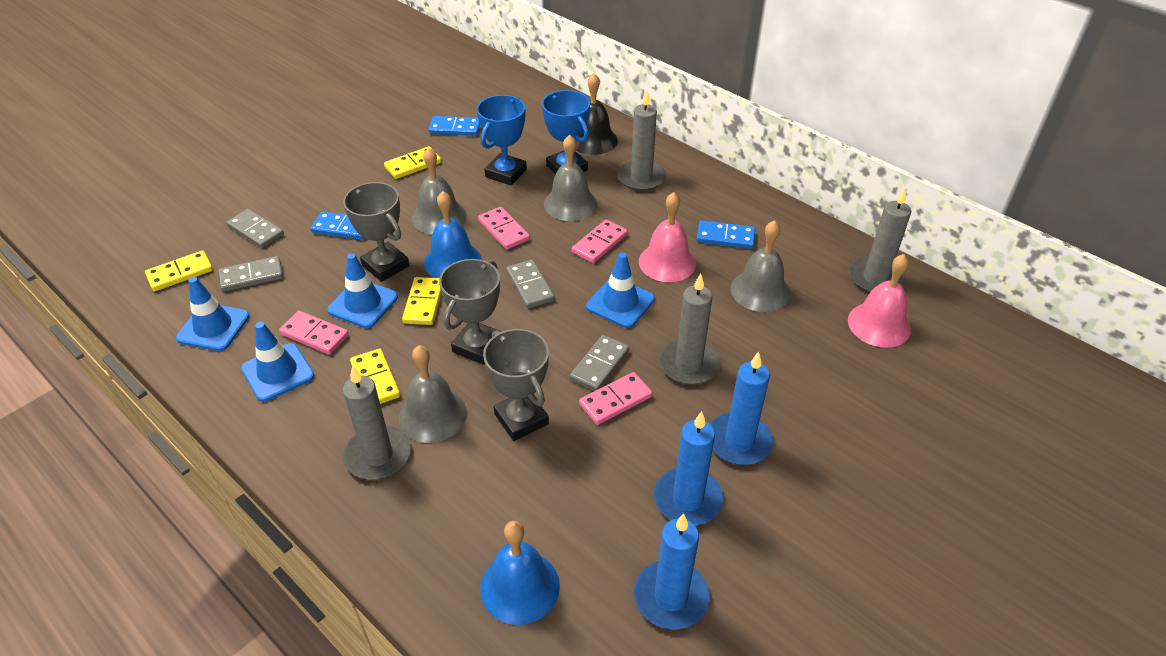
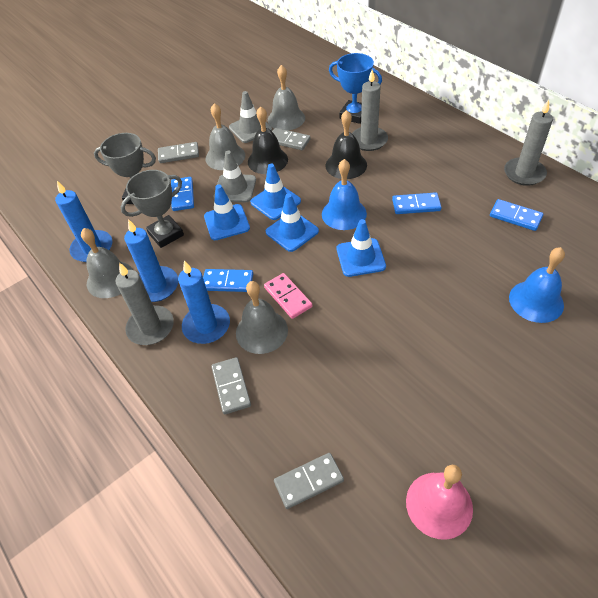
black bell: 1 -> 2
blue domino: 3 -> 4
blue trophy: 2 -> 1
grey candle: 4 -> 3
grey traffic cone: 0 -> 2
grey trophy: 3 -> 2
pink bell: 2 -> 1
pink domino: 4 -> 1
yellow domino: 4 -> 0

